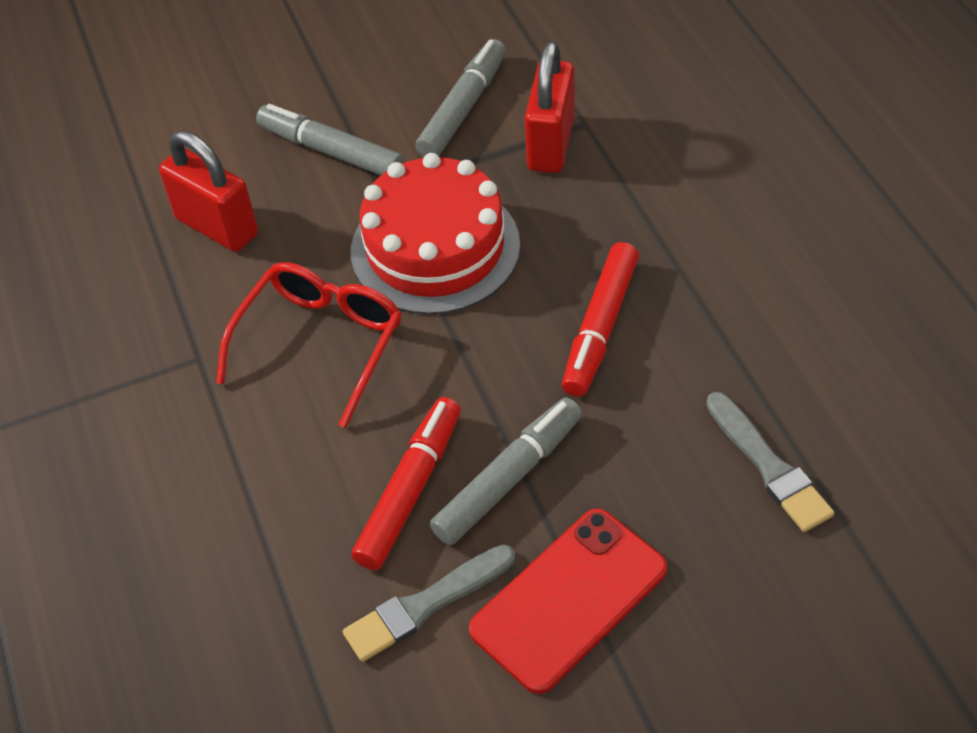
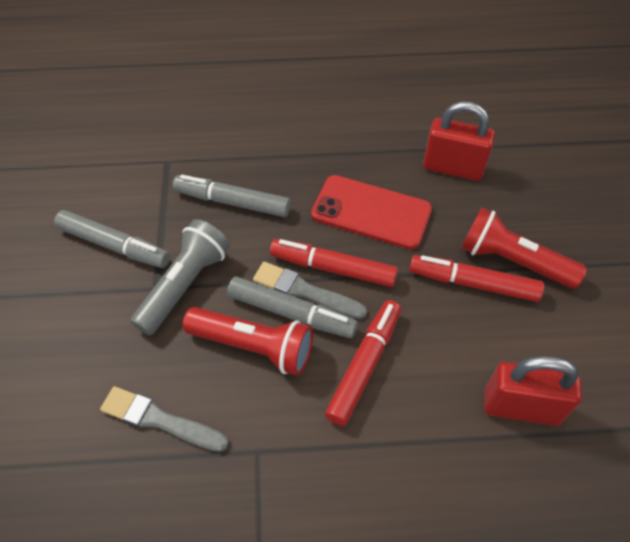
grey flashlight: 0 -> 1
red cake: 1 -> 0
red flashlight: 0 -> 2
red glasses: 1 -> 0
red marker: 2 -> 3

